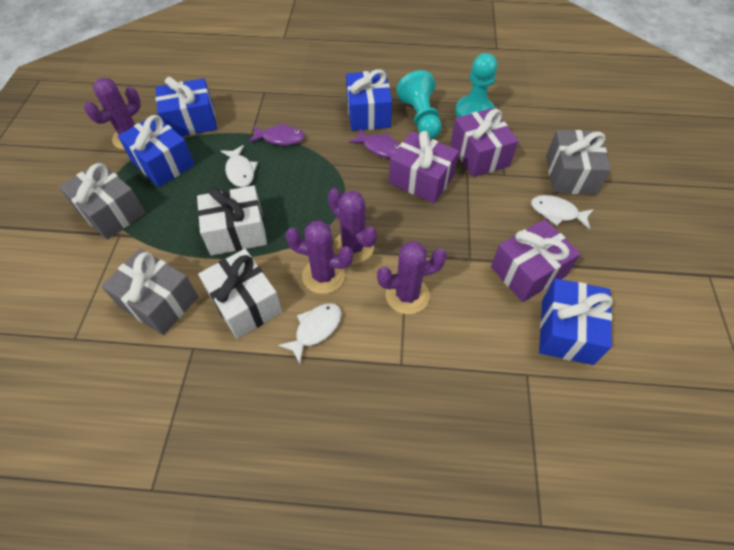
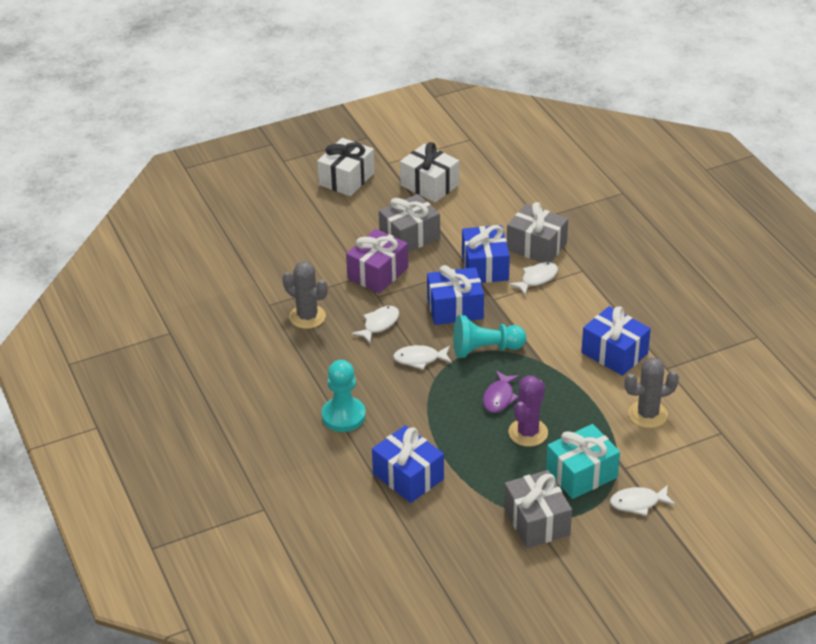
grey cactus: 0 -> 2
purple cactus: 4 -> 1
purple fish: 2 -> 1
purple gift: 3 -> 1
turquoise gift: 0 -> 1
white fish: 3 -> 4

